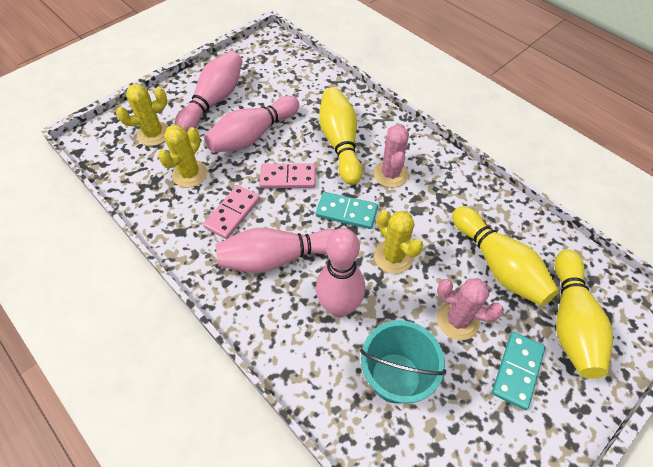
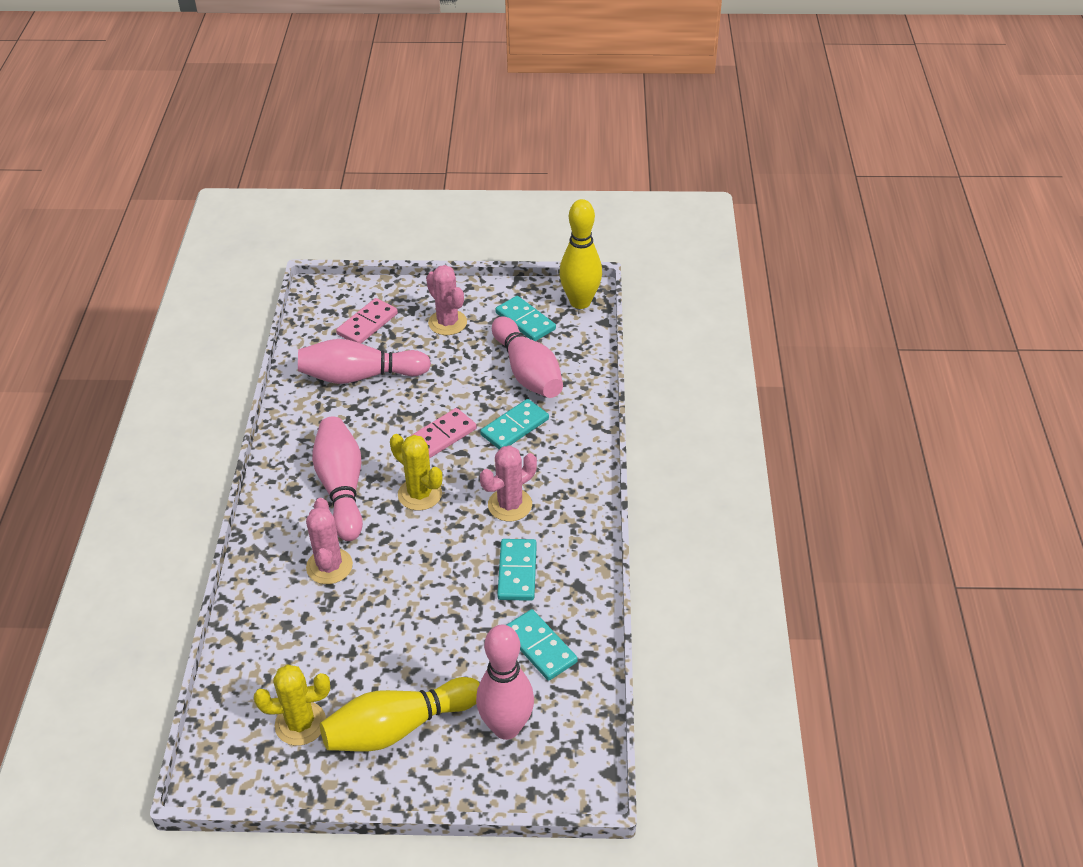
pink cactus: 2 -> 3
turquoise bucket: 1 -> 0
turquoise domino: 2 -> 4
yellow bowling pin: 3 -> 2
yellow cactus: 3 -> 2

